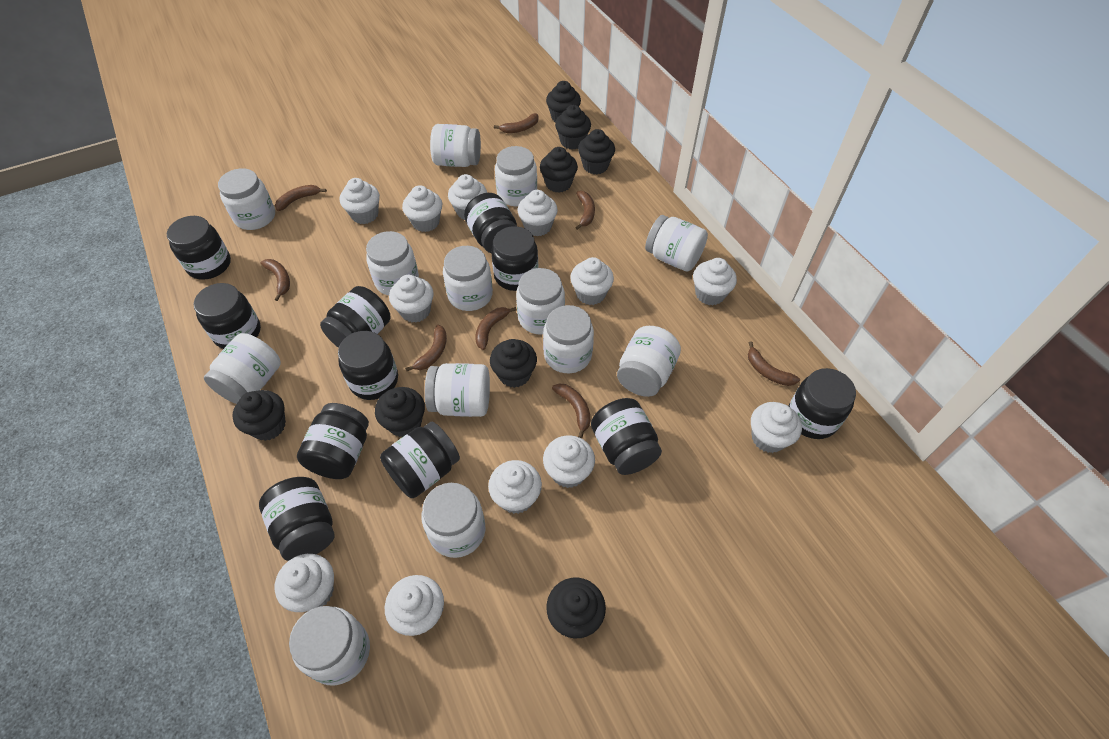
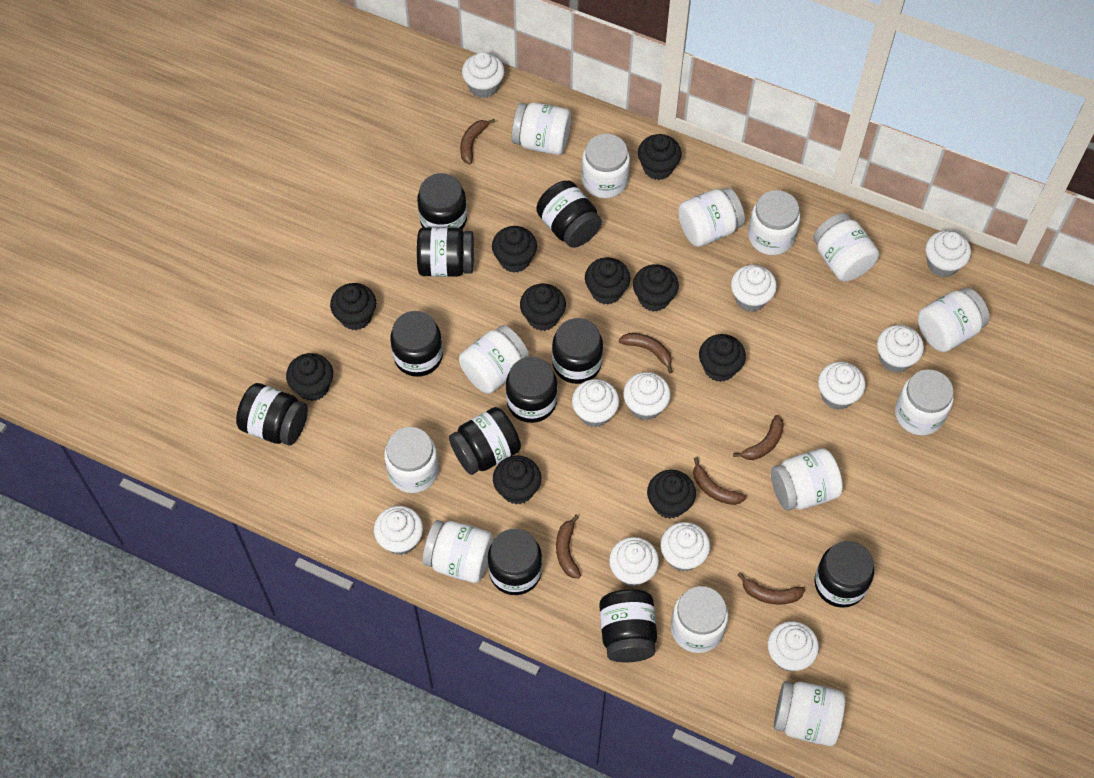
black cupcake: 8 -> 10
brown banana: 8 -> 6
white cupcake: 12 -> 11

